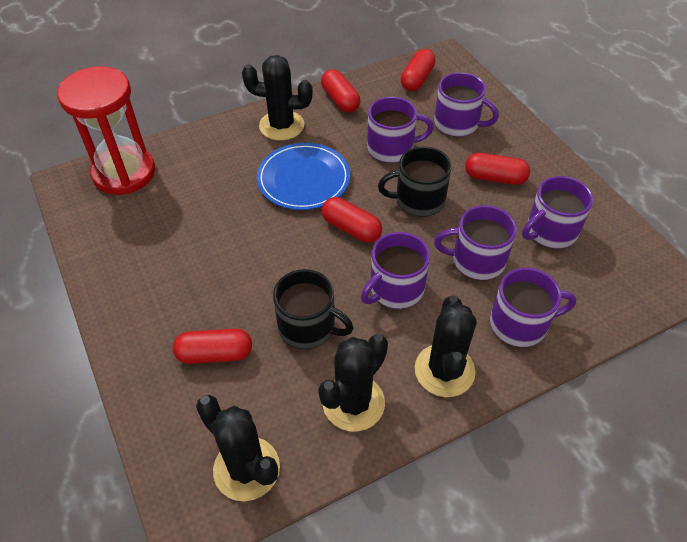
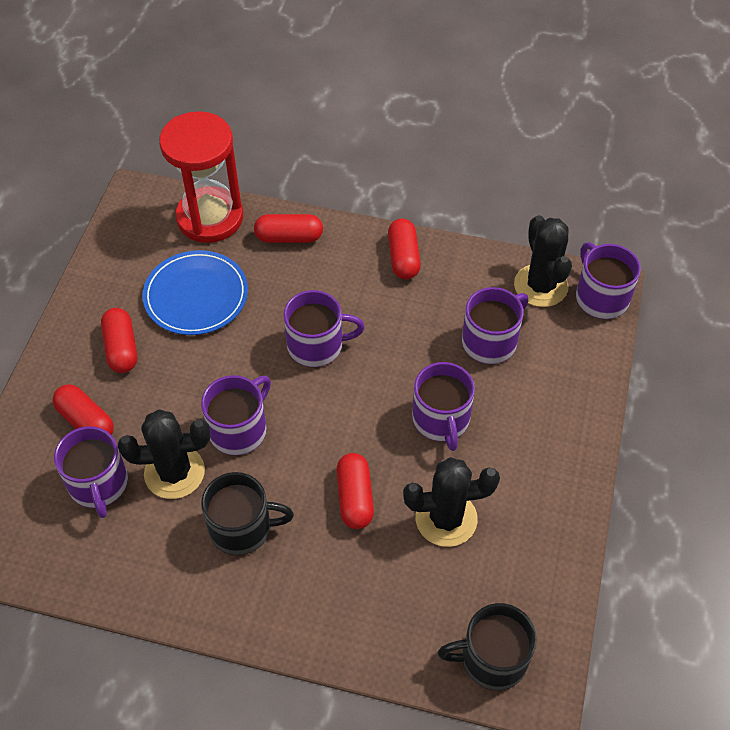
black cactus: 4 -> 3

